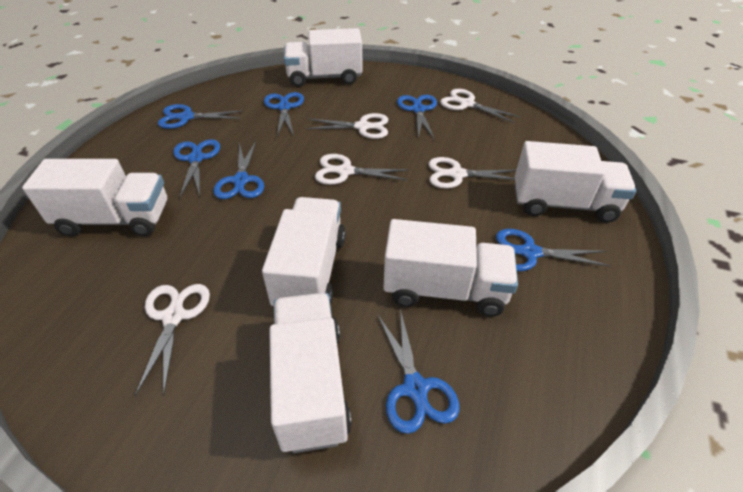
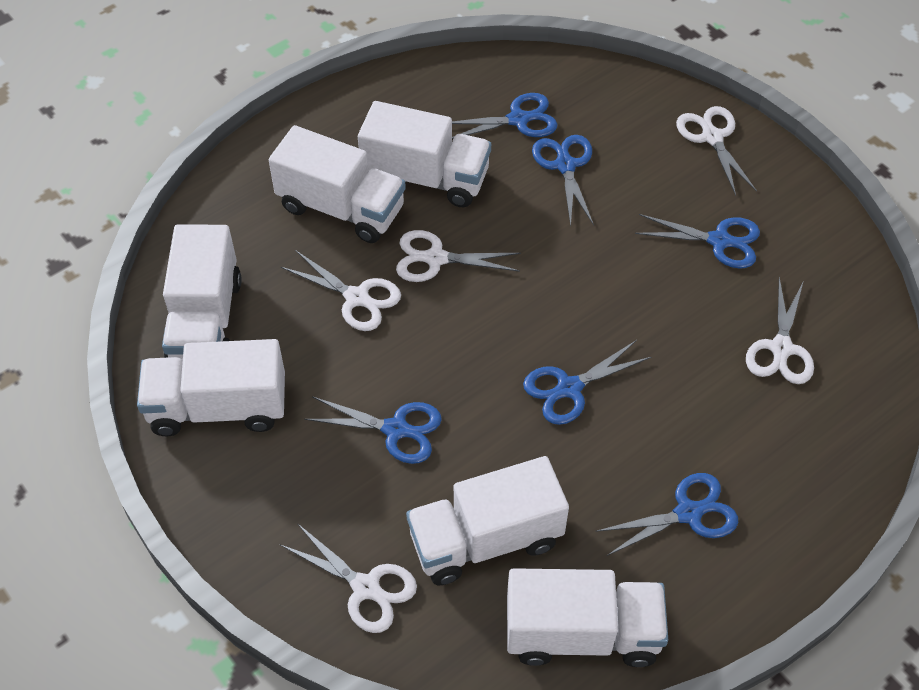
blue scissors: 7 -> 6

